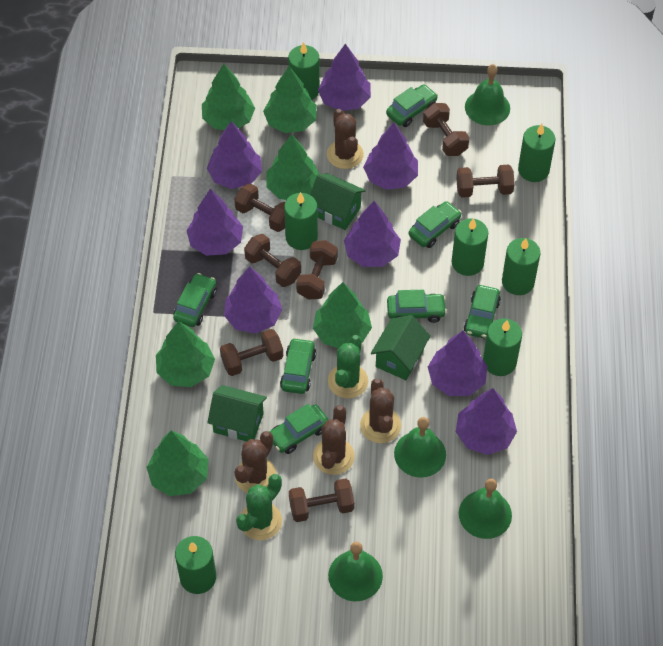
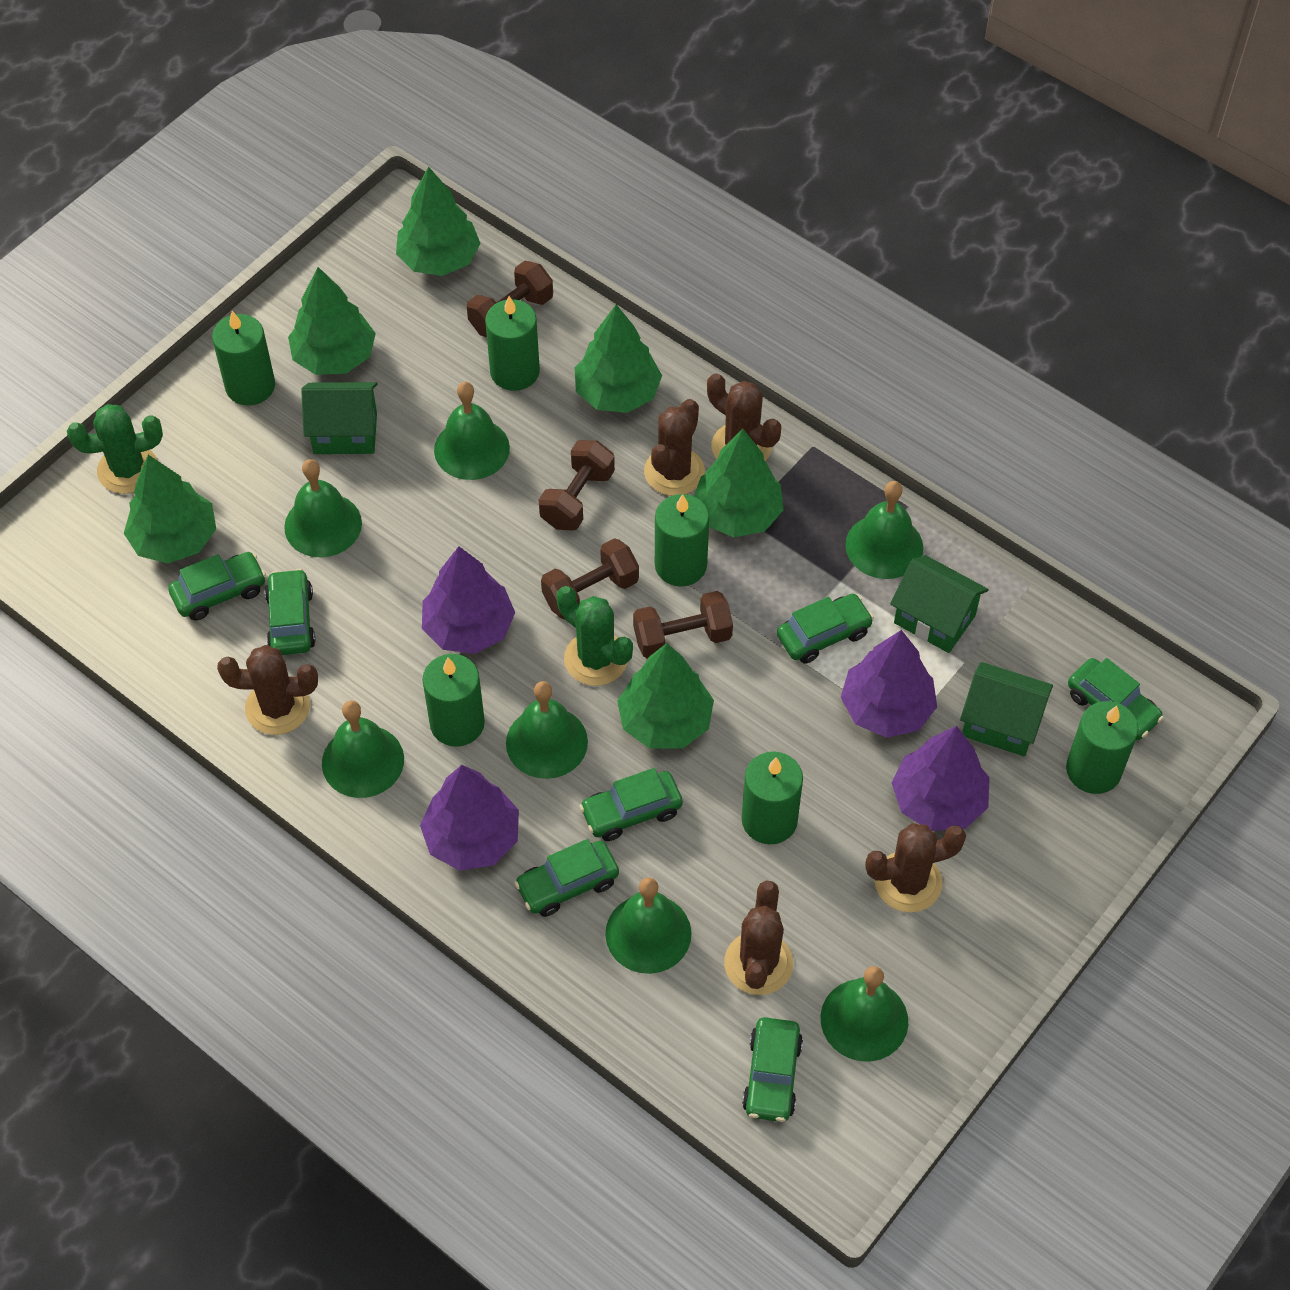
brown cactus: 4 -> 5
brown dumbbell: 7 -> 4
green bell: 4 -> 7
green candle: 7 -> 6
purple tree: 8 -> 4

